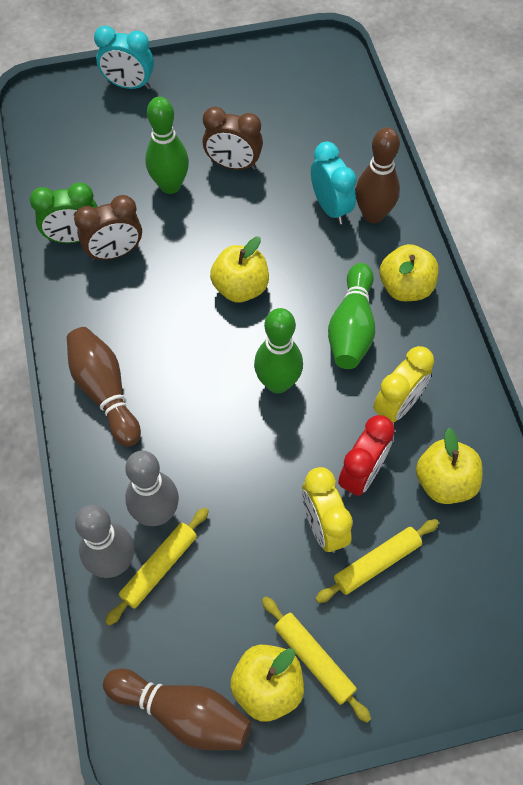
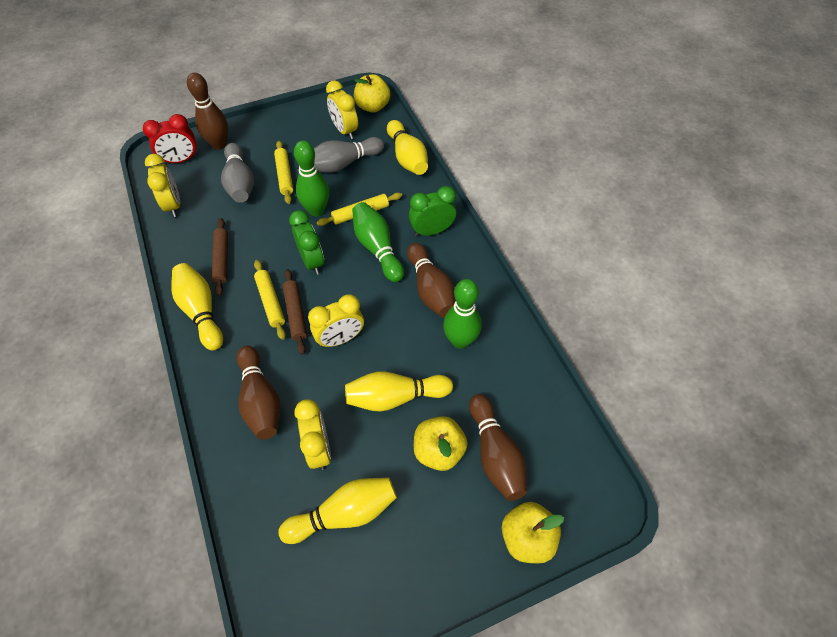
brown bowling pin: 3 -> 4
brown clock: 2 -> 0
brown rolling pin: 0 -> 2
green clock: 1 -> 2
turquoise clock: 2 -> 0
yellow apple: 4 -> 3
yellow bowling pin: 0 -> 4
yellow clock: 2 -> 4

